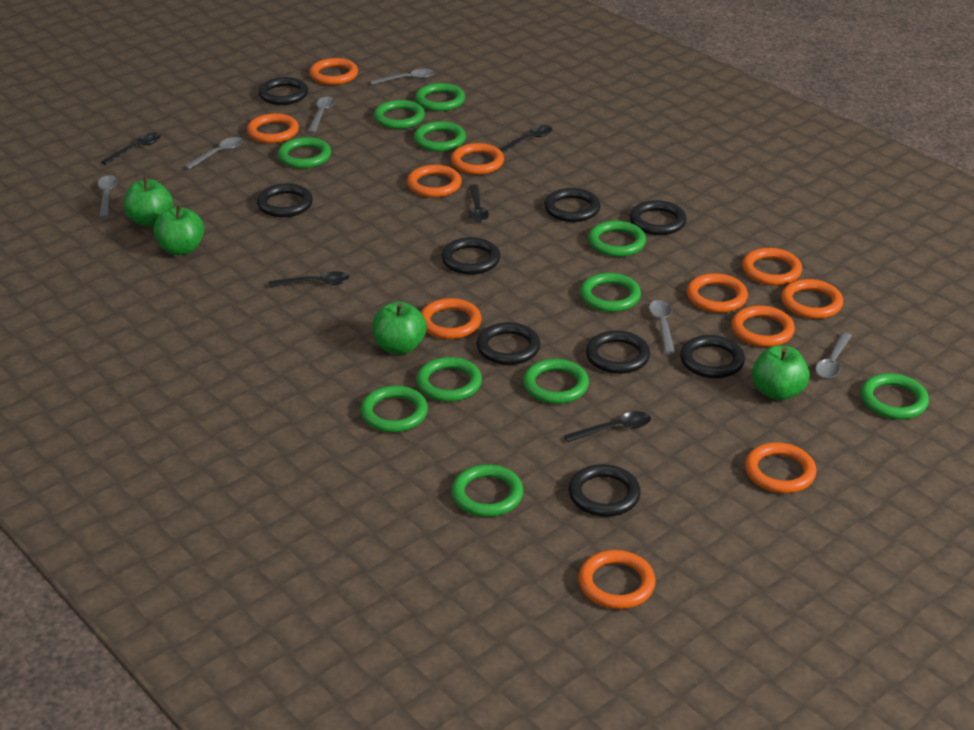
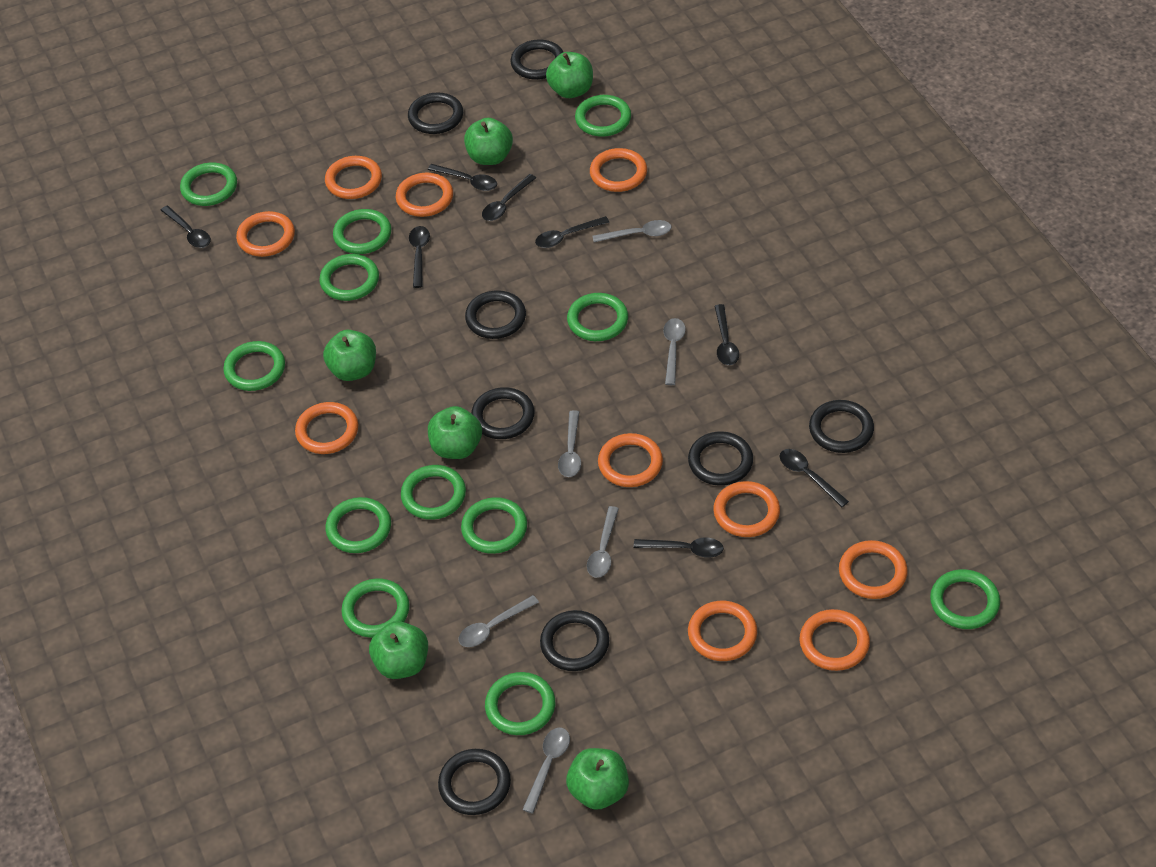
black ring: 9 -> 8
black spoon: 5 -> 8
green apple: 4 -> 6
green ring: 11 -> 12
orange ring: 11 -> 10

